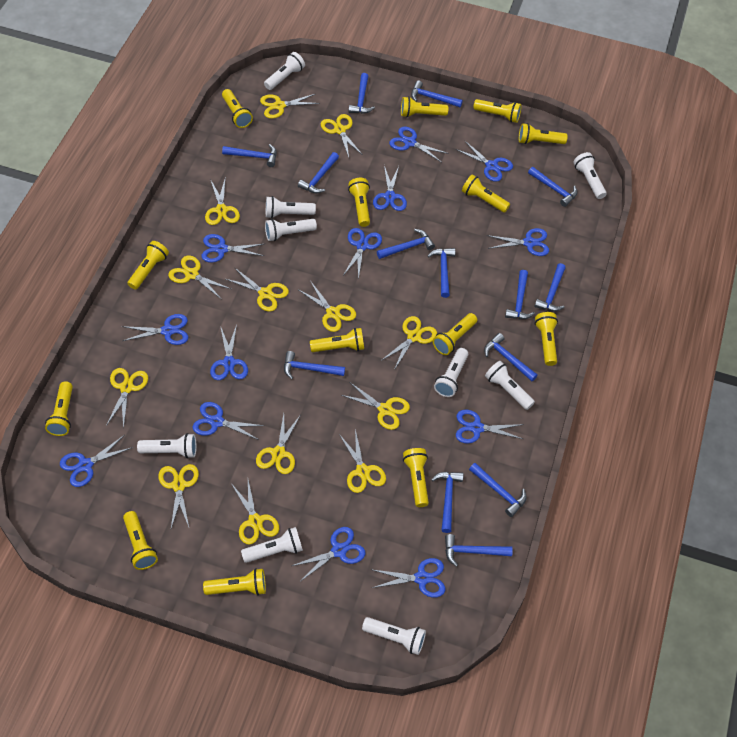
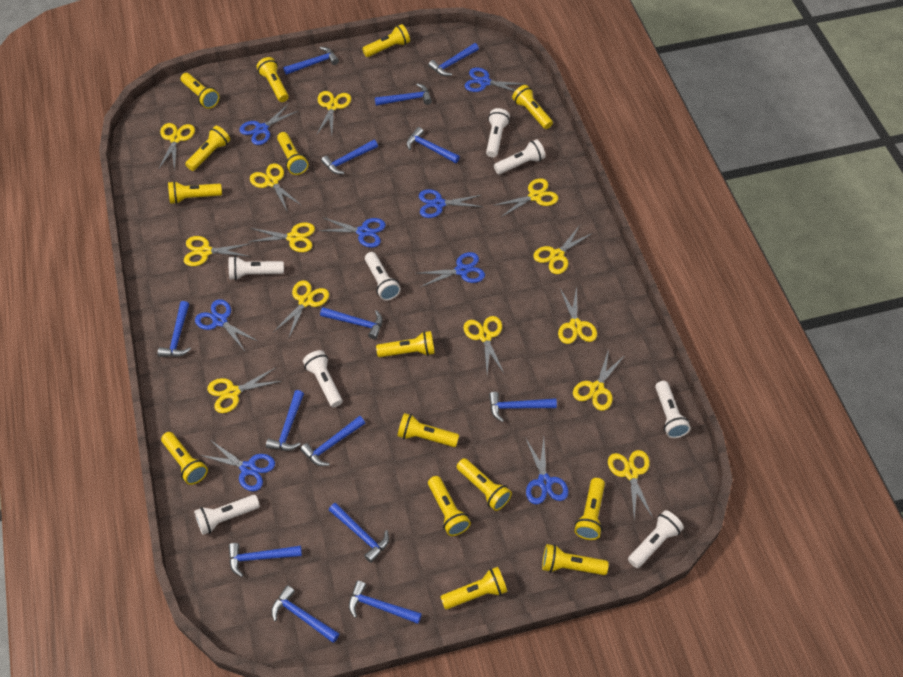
blue scissors: 13 -> 8
white flashlight: 9 -> 8
yellow flashlight: 14 -> 15

